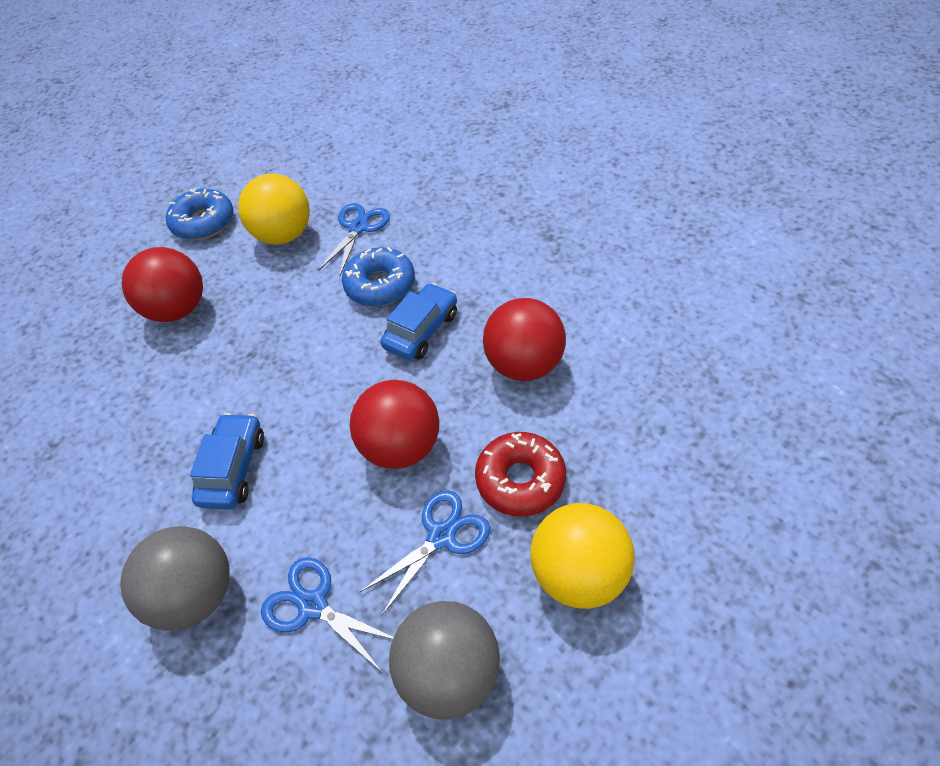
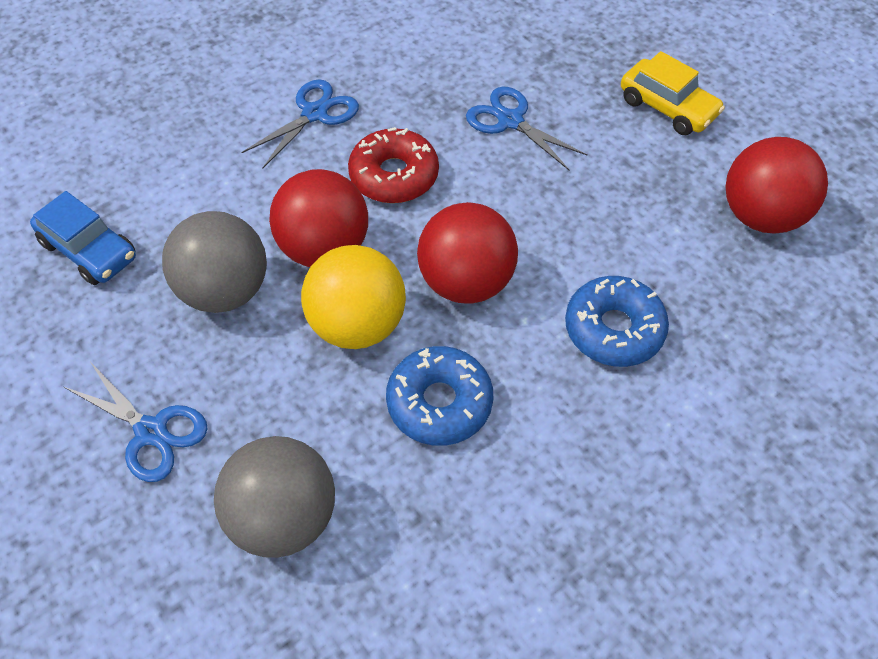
blue car: 2 -> 1
yellow ball: 2 -> 1
yellow car: 0 -> 1

